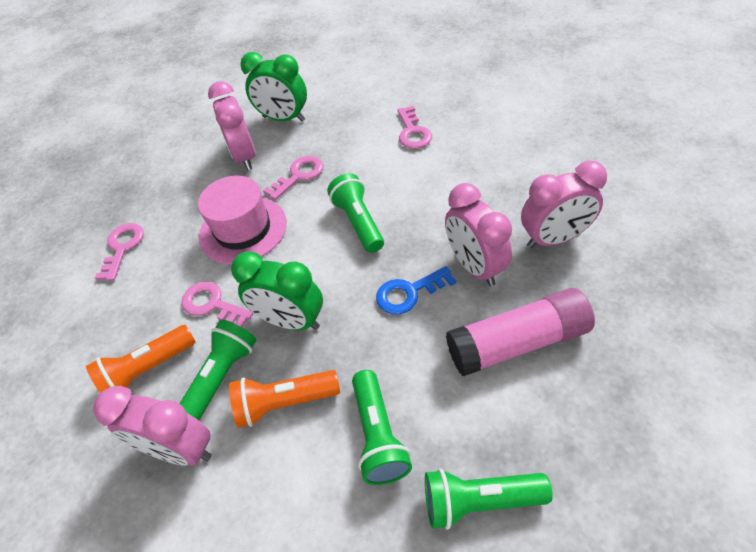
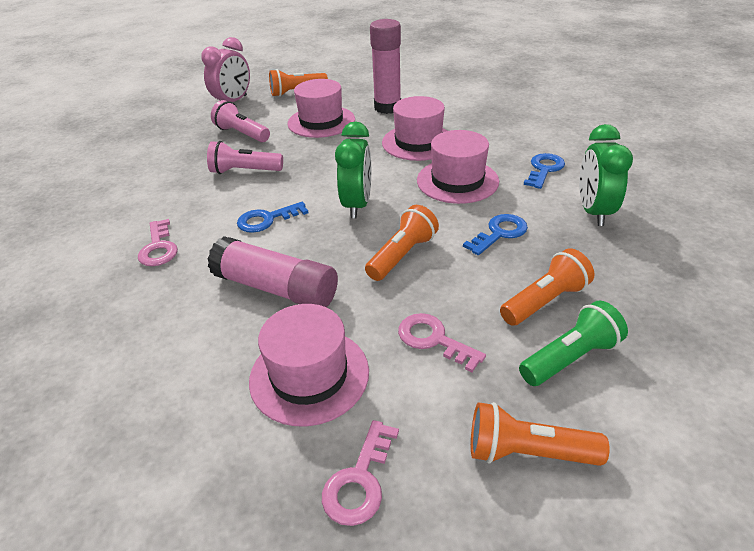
blue key: 1 -> 3
green flashlight: 4 -> 1
orange flashlight: 2 -> 4
pink clock: 4 -> 1
pink flashlight: 0 -> 2
pink glue stick: 1 -> 2
pink hat: 1 -> 4
pink key: 4 -> 3

